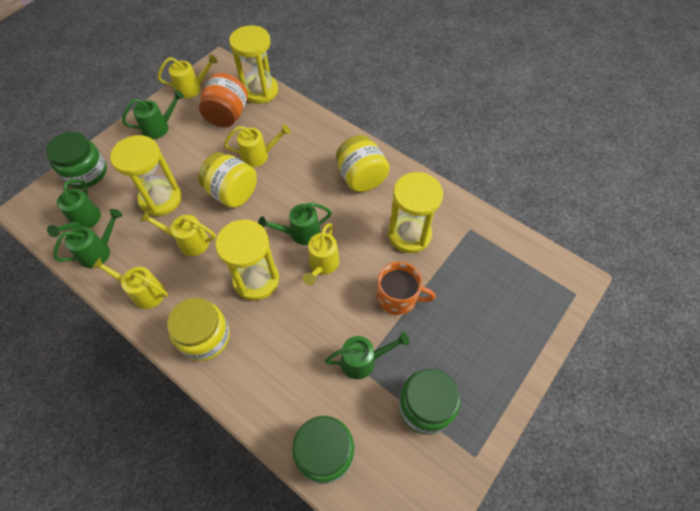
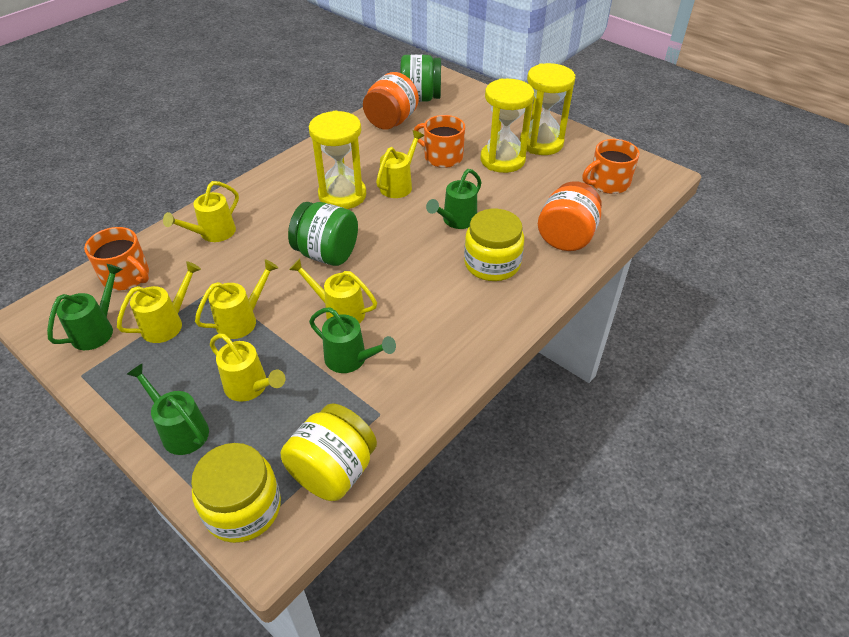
green jar: 3 -> 2
green watering can: 5 -> 4
orange jar: 1 -> 2
orange mug: 1 -> 3
yellow hourglass: 4 -> 3
yellow watering can: 5 -> 6

